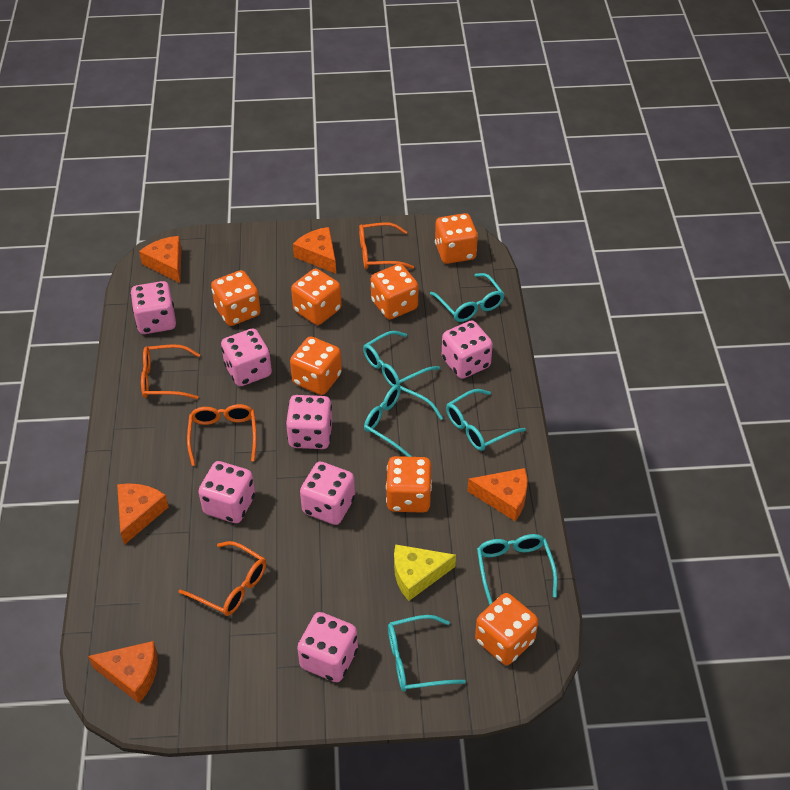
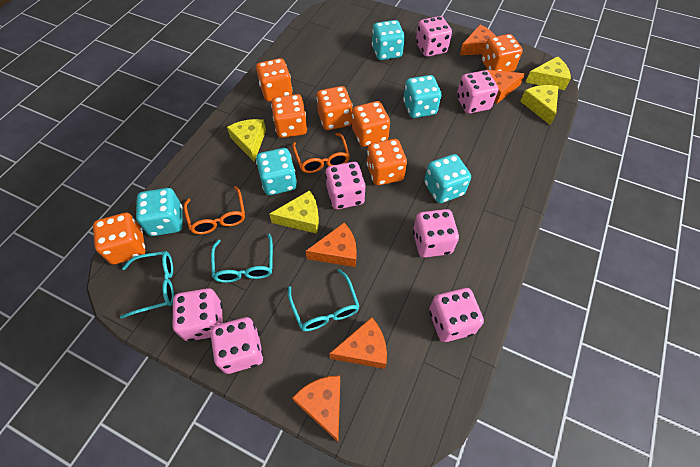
orange glasses: 4 -> 2
turquoise dice: 0 -> 5
turquoise glasses: 6 -> 3
yellow cheese: 1 -> 4

